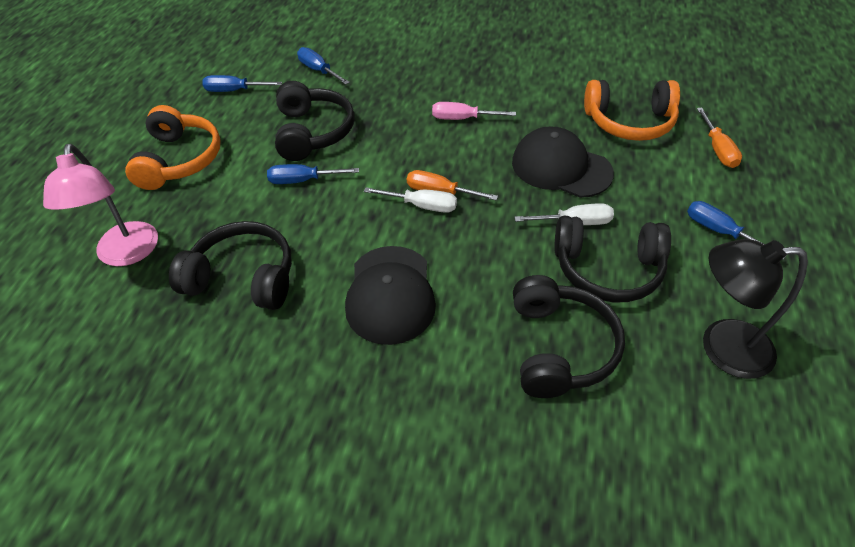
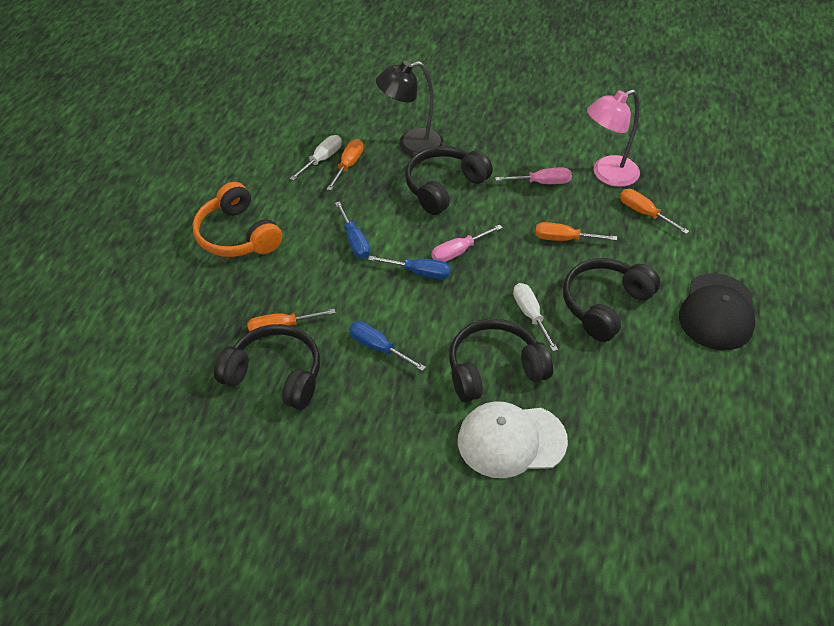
black cap: 2 -> 1
blue screwdriver: 4 -> 3
orange headphones: 2 -> 1
orange screwdriver: 2 -> 4
pink screwdriver: 1 -> 2
white cap: 0 -> 1

